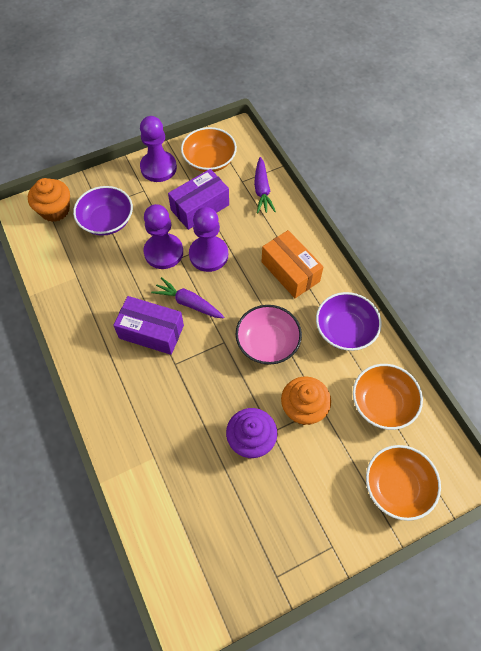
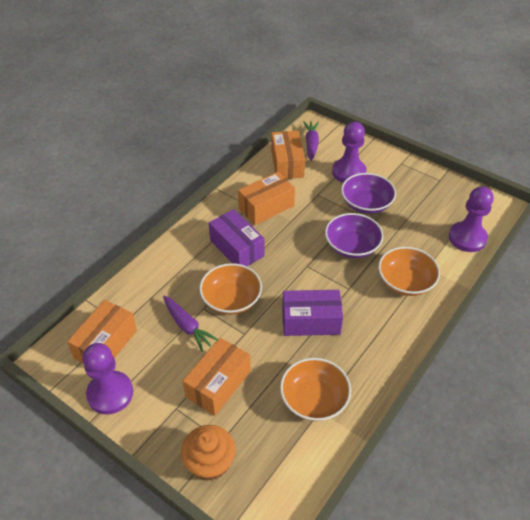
orange box: 1 -> 4
orange cupcake: 2 -> 1
pink bowl: 1 -> 0
purple cupcake: 1 -> 0

